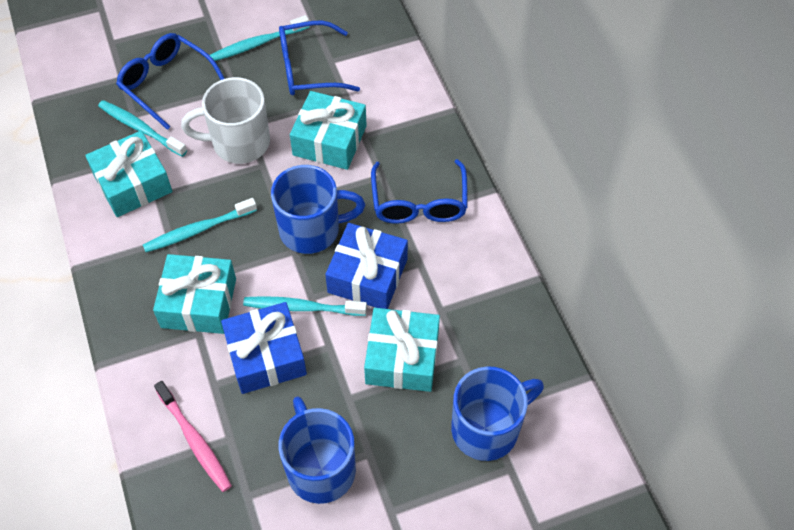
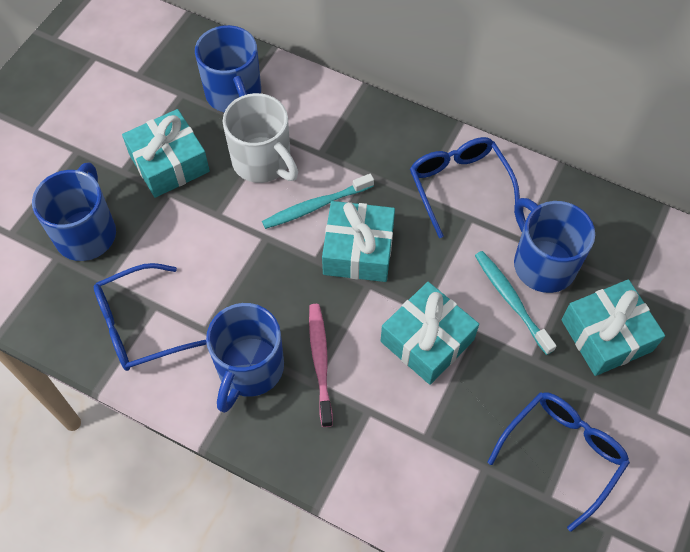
blue gift: 2 -> 0
blue mug: 3 -> 4
turquoise toothbrush: 4 -> 2

